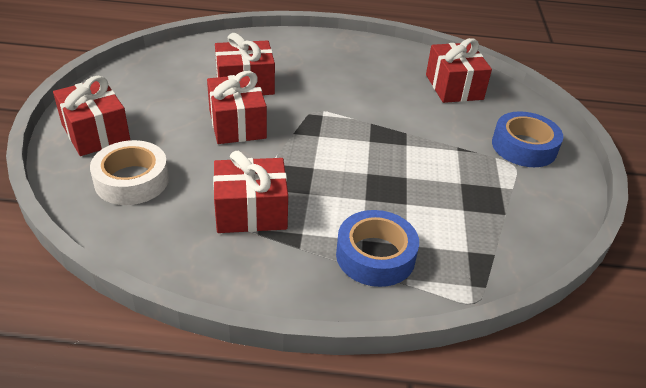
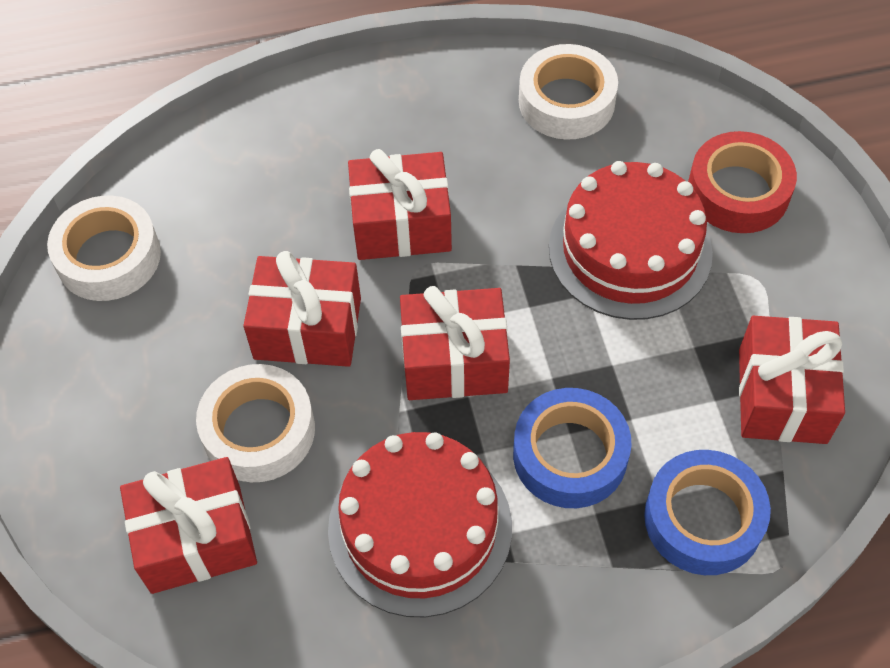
red cake: 0 -> 2
red tape: 0 -> 1
white tape: 1 -> 3

